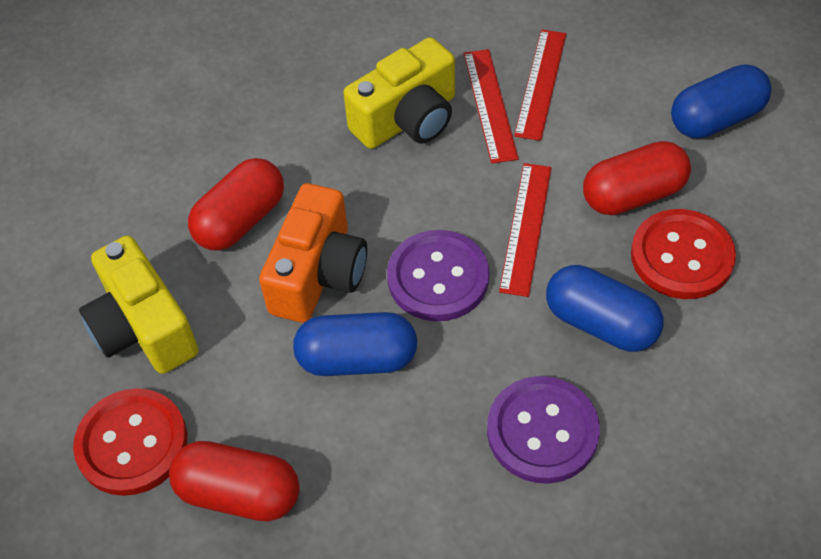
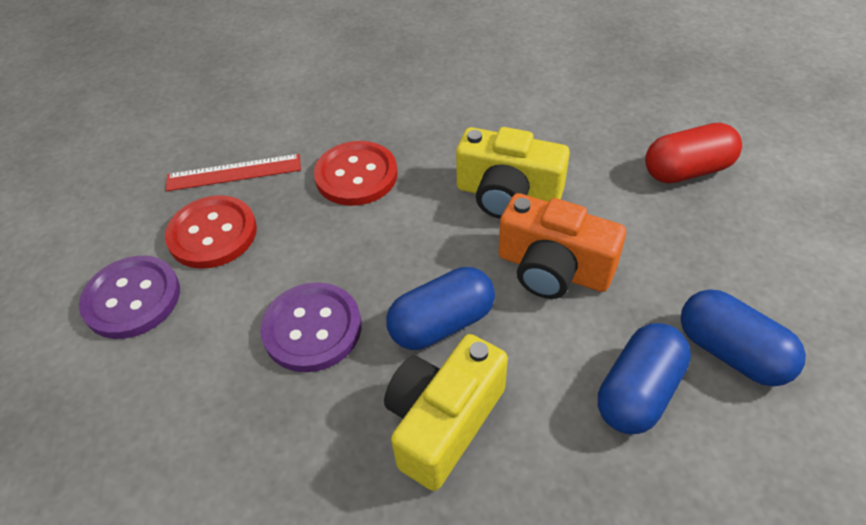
red capsule: 3 -> 1
red ruler: 3 -> 1

